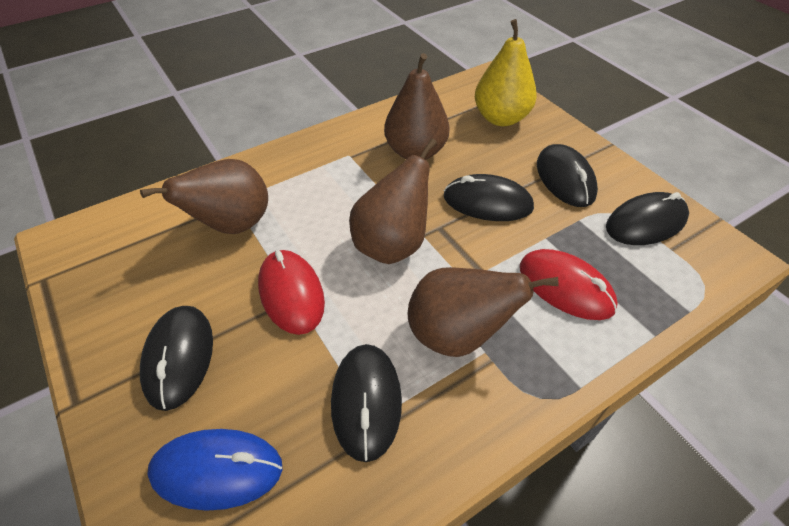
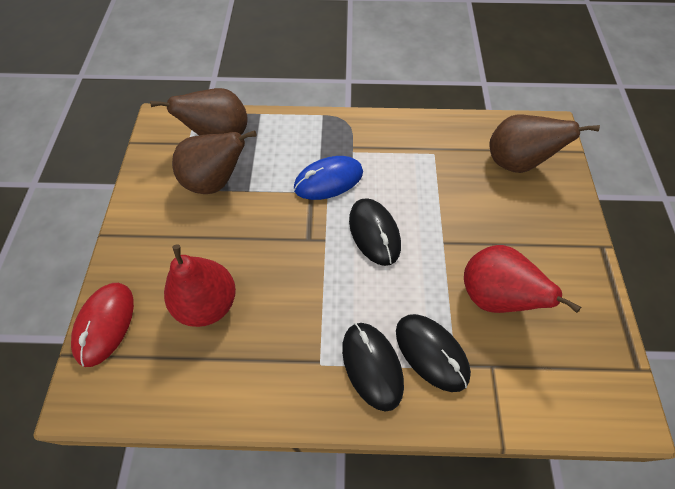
black mouse: 5 -> 3
brown pear: 4 -> 3
red mouse: 2 -> 1
red pear: 0 -> 2
yellow pear: 1 -> 0

